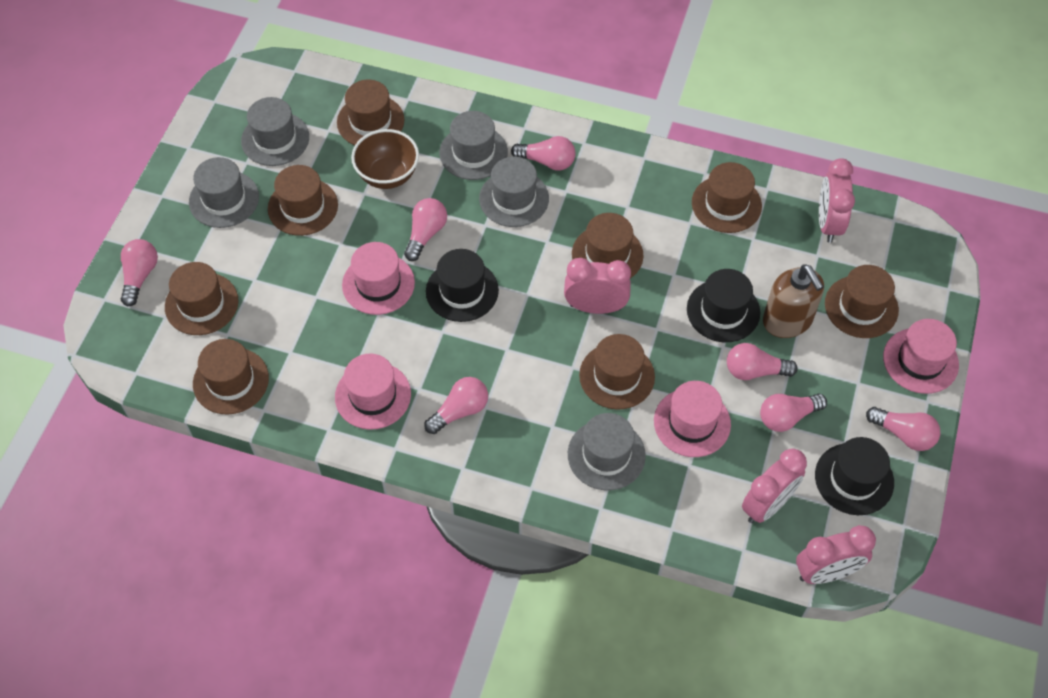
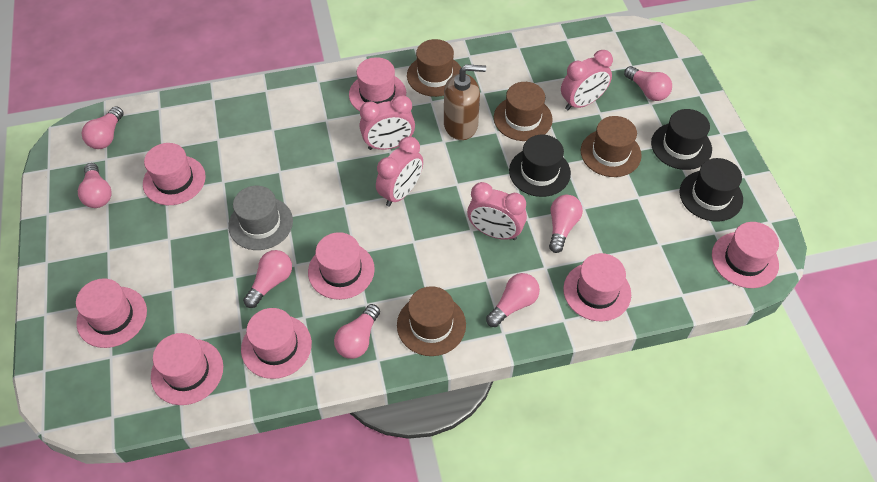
brown bowl: 1 -> 0
brown hat: 8 -> 4
grey hat: 5 -> 1
pink hat: 4 -> 8

